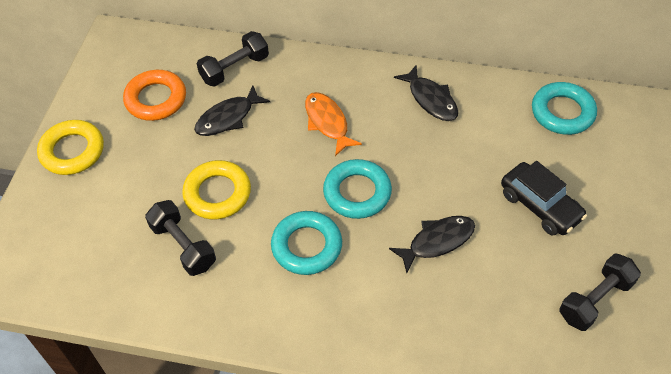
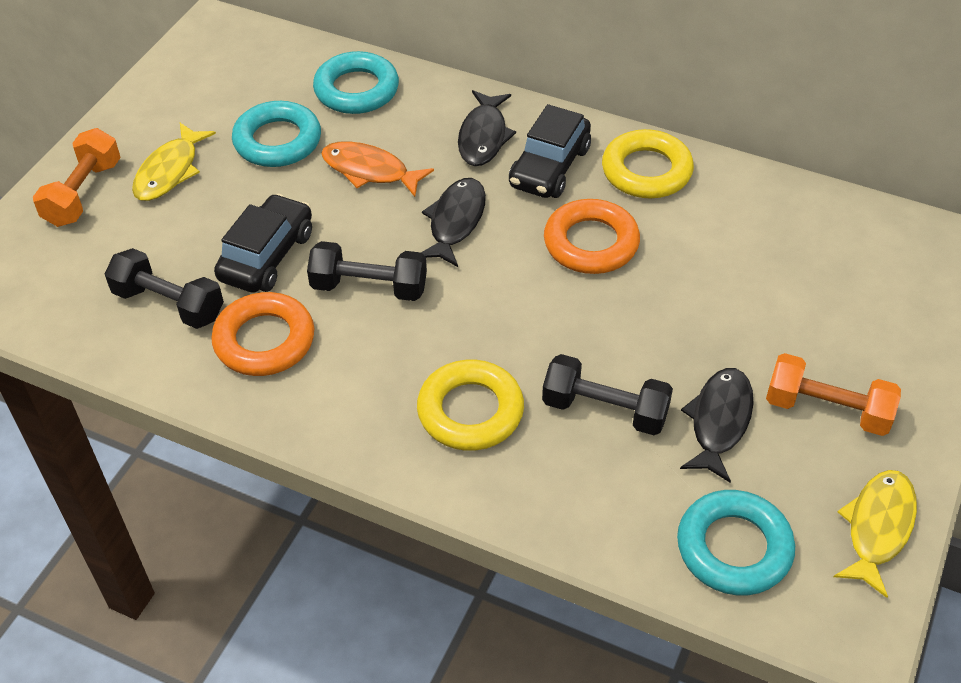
black car: 1 -> 2
orange dumbbell: 0 -> 2
orange ring: 1 -> 2
yellow fish: 0 -> 2

